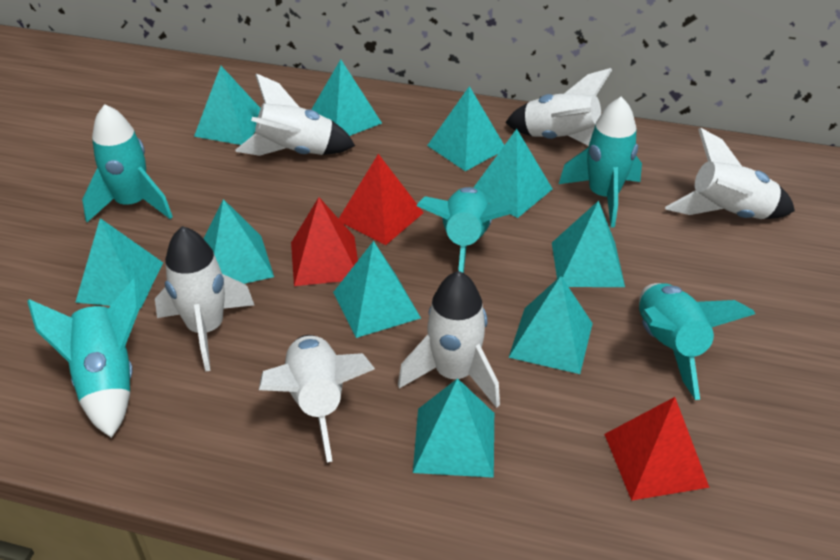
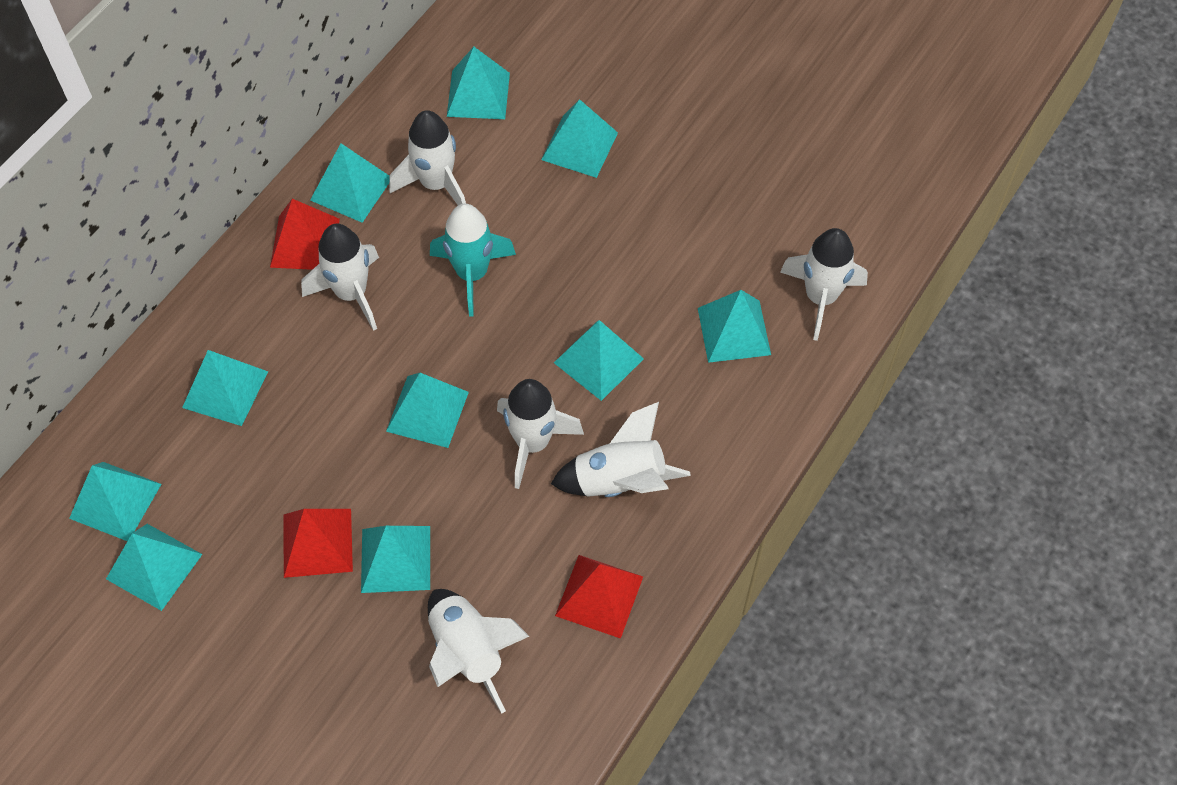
turquoise rocket: 5 -> 1

